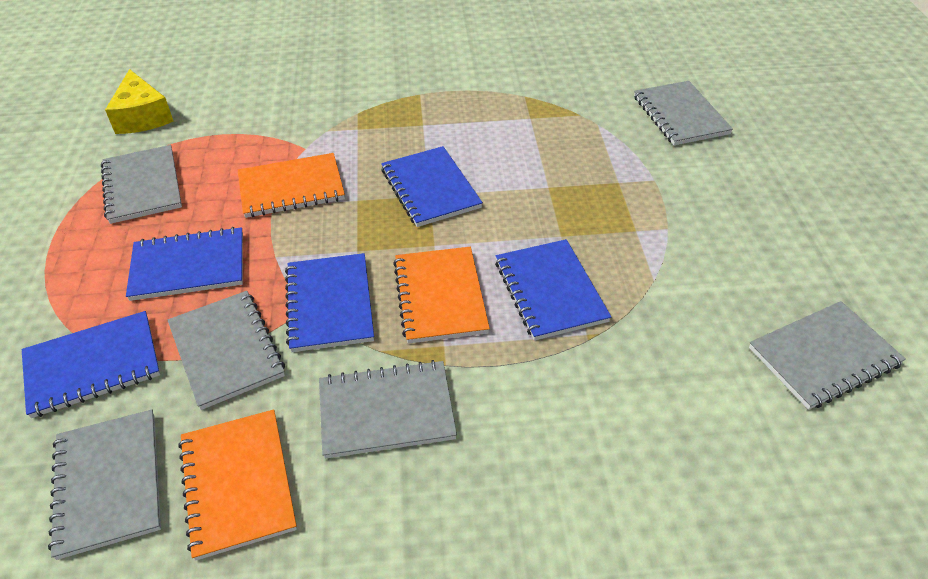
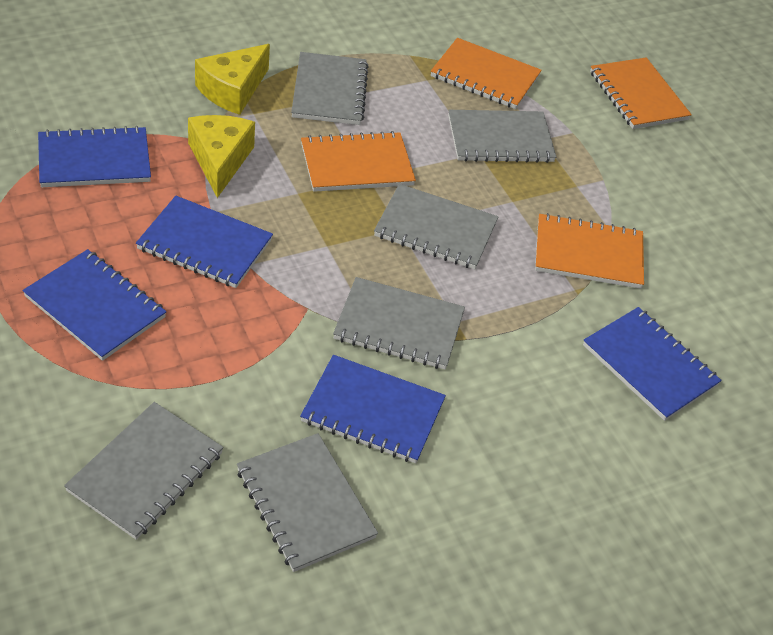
orange notebook: 3 -> 4
yellow cheese: 1 -> 2

